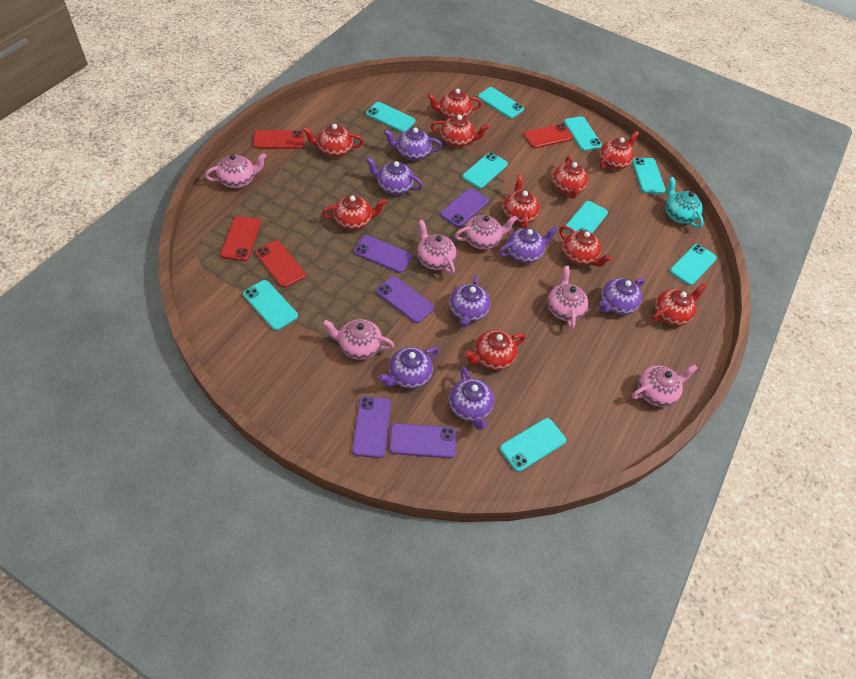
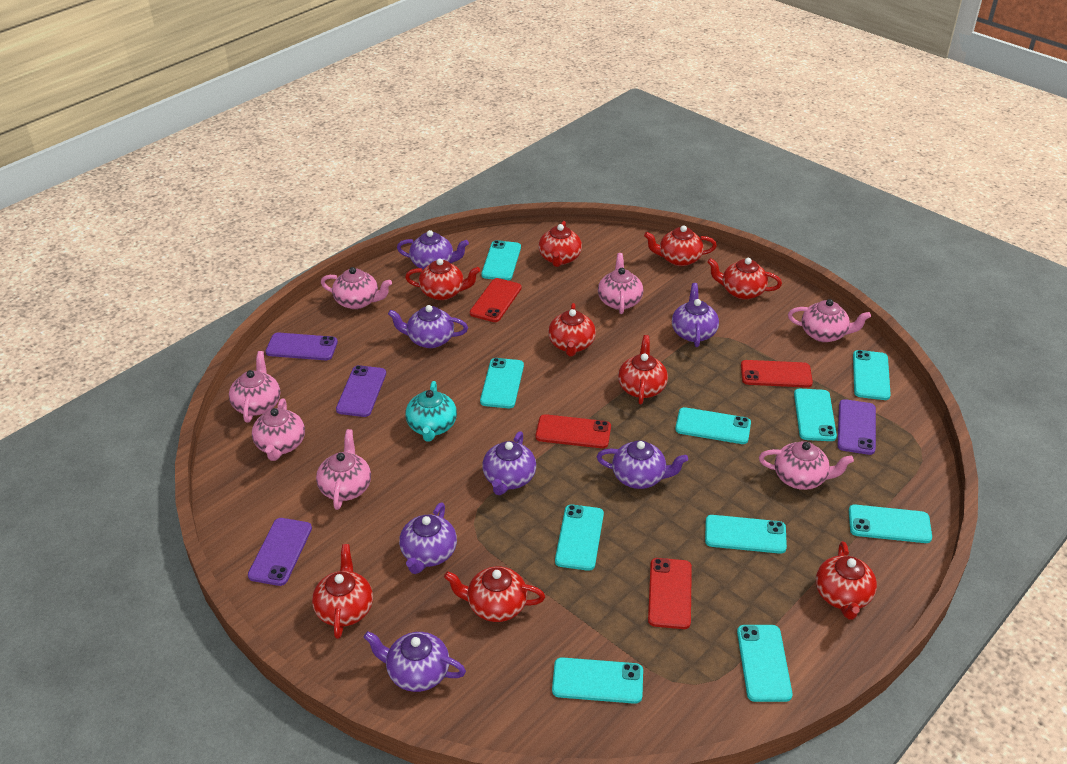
pink teapot: 6 -> 7
purple phone: 5 -> 4
red teapot: 10 -> 9
turquoise phone: 9 -> 10

